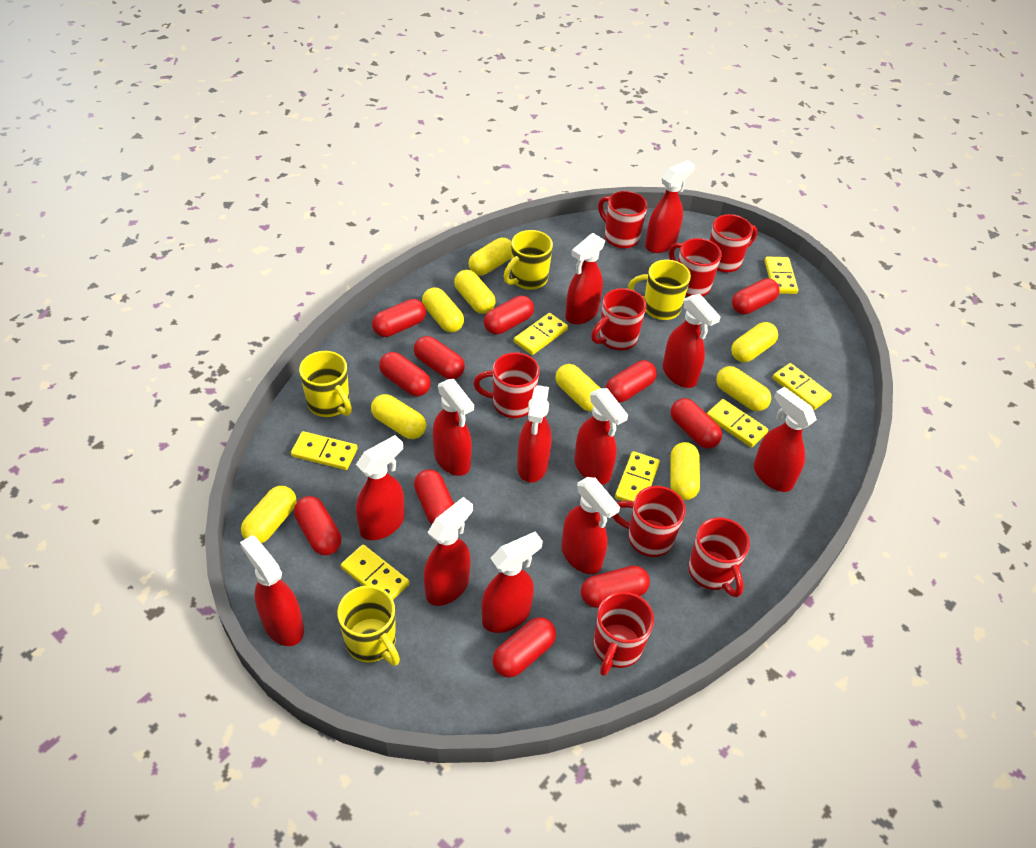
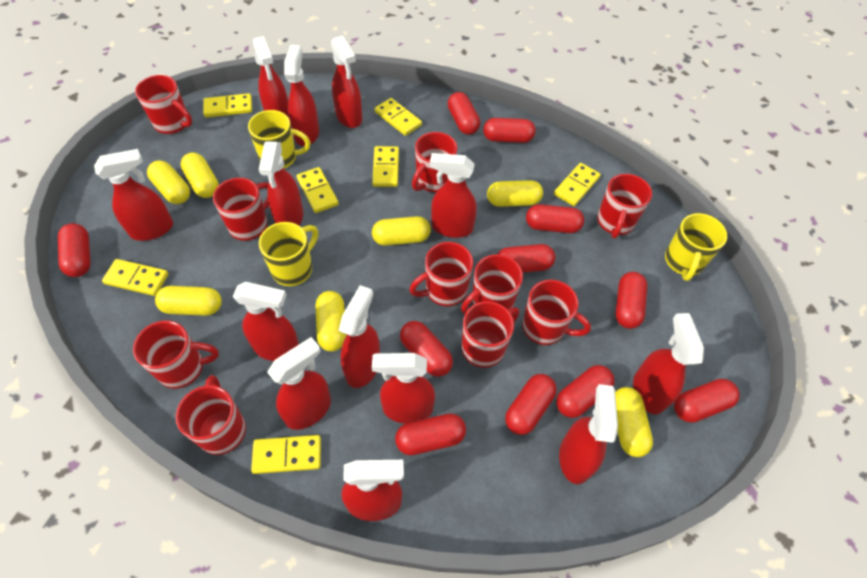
red mug: 8 -> 10
red spray bottle: 12 -> 13
yellow capsule: 9 -> 7
yellow mug: 4 -> 3

